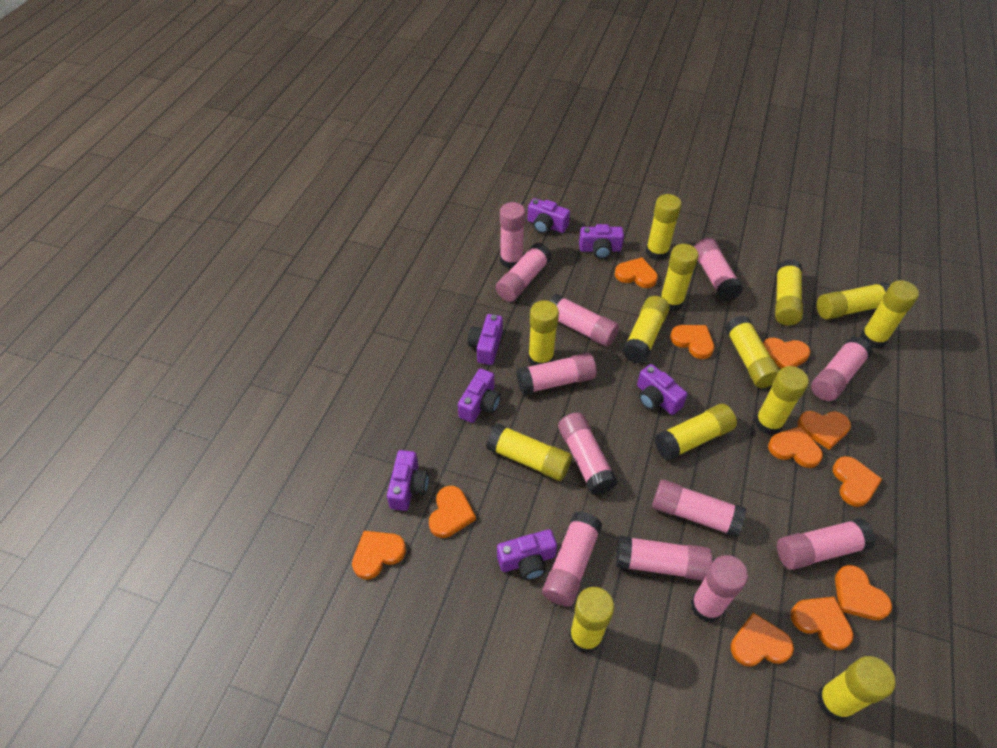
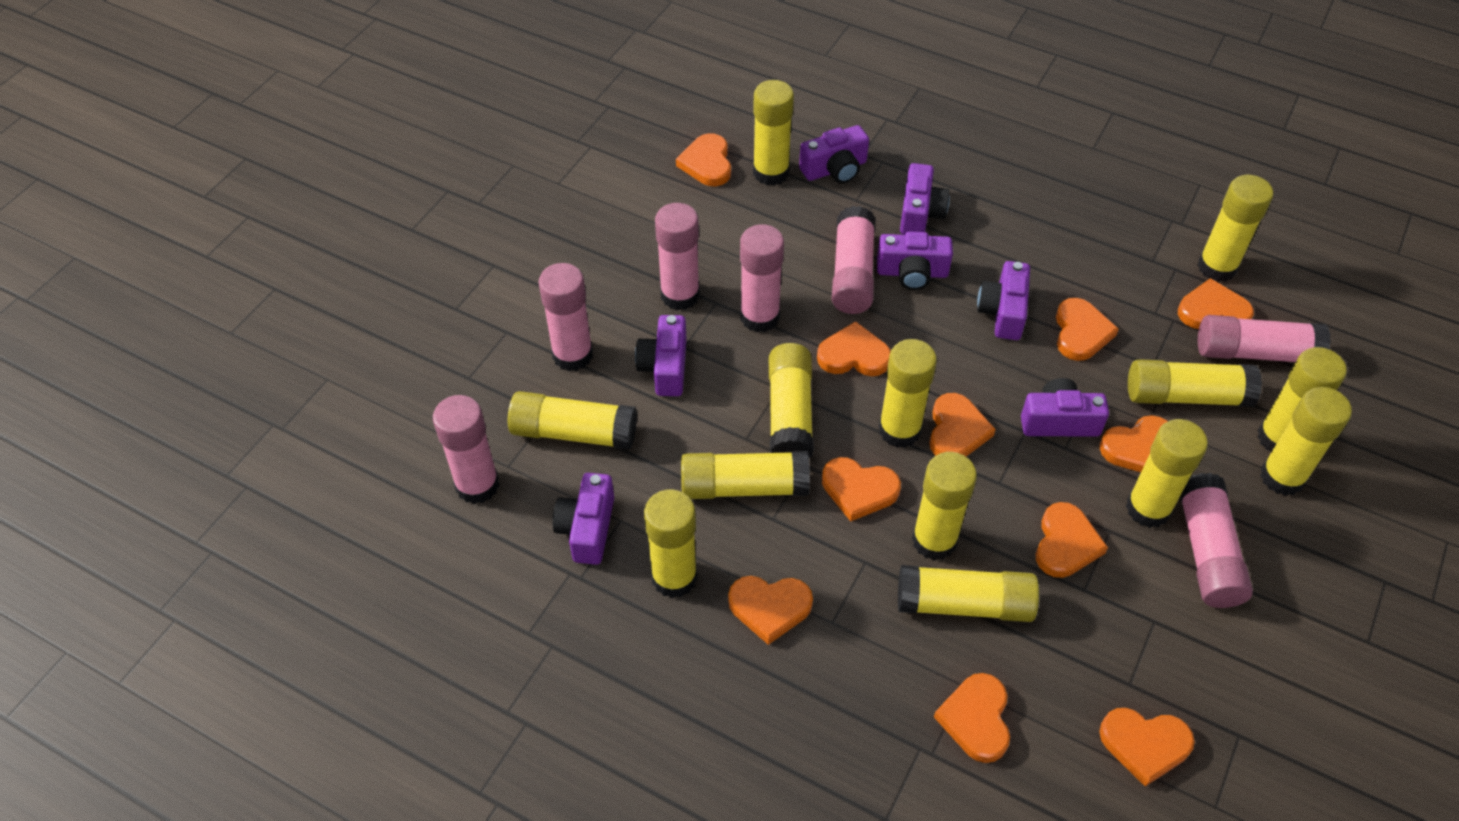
pink glue stick: 12 -> 7

